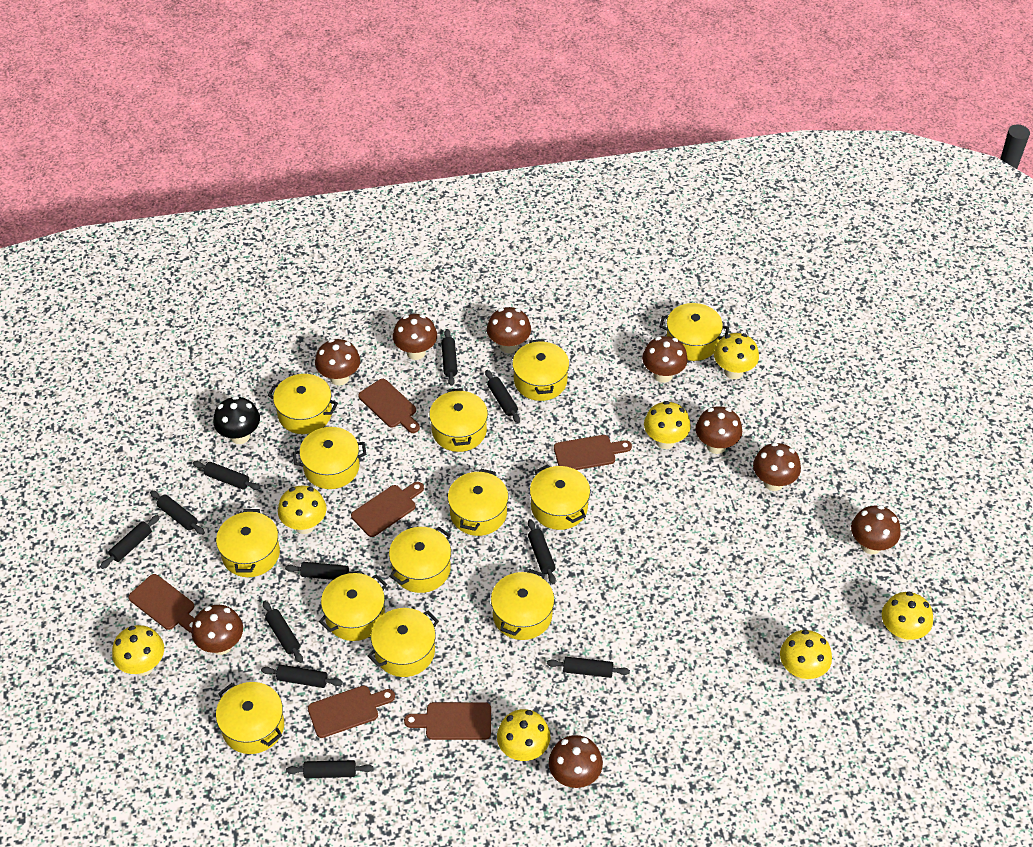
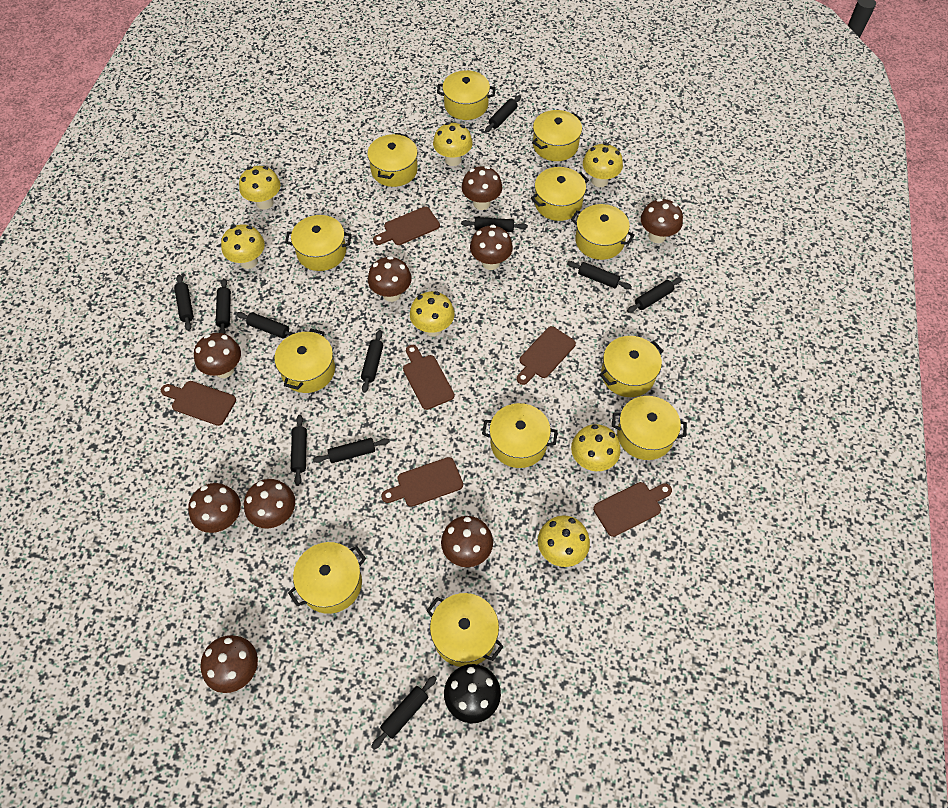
yellow pot: 13 -> 12

